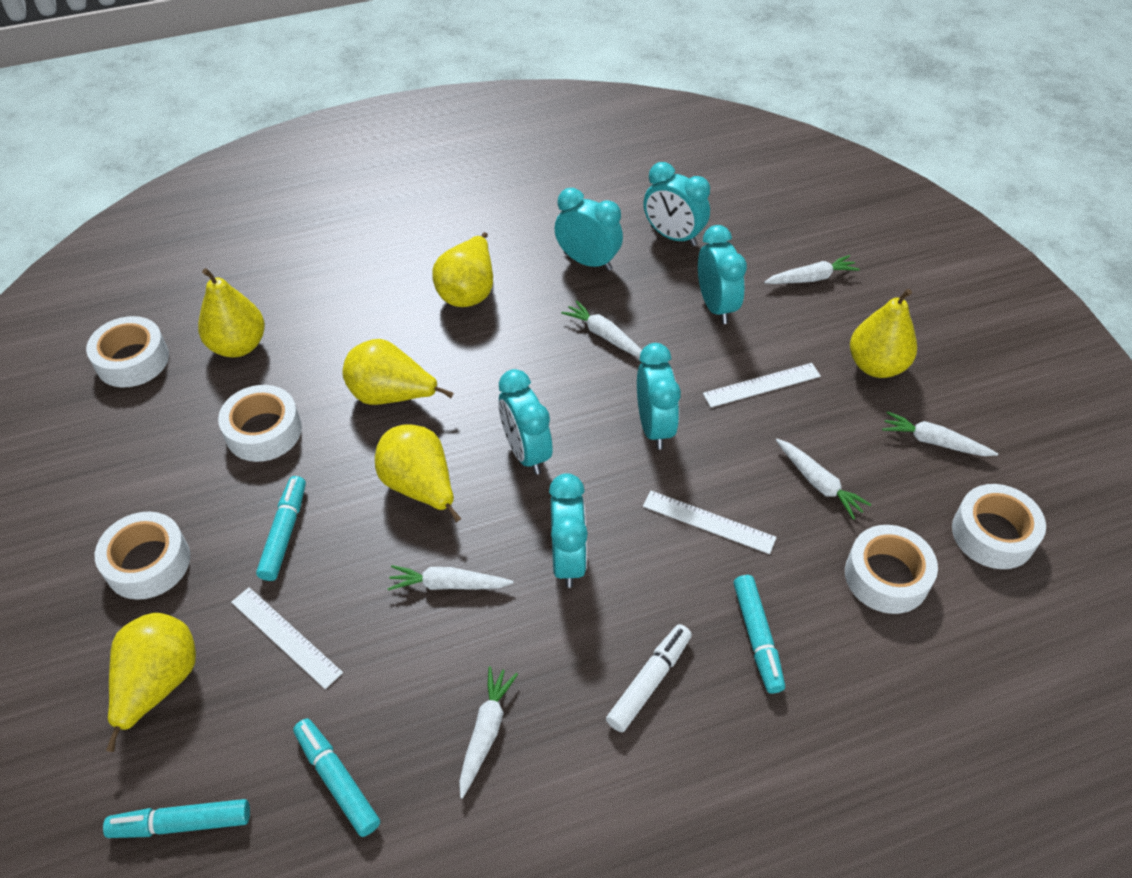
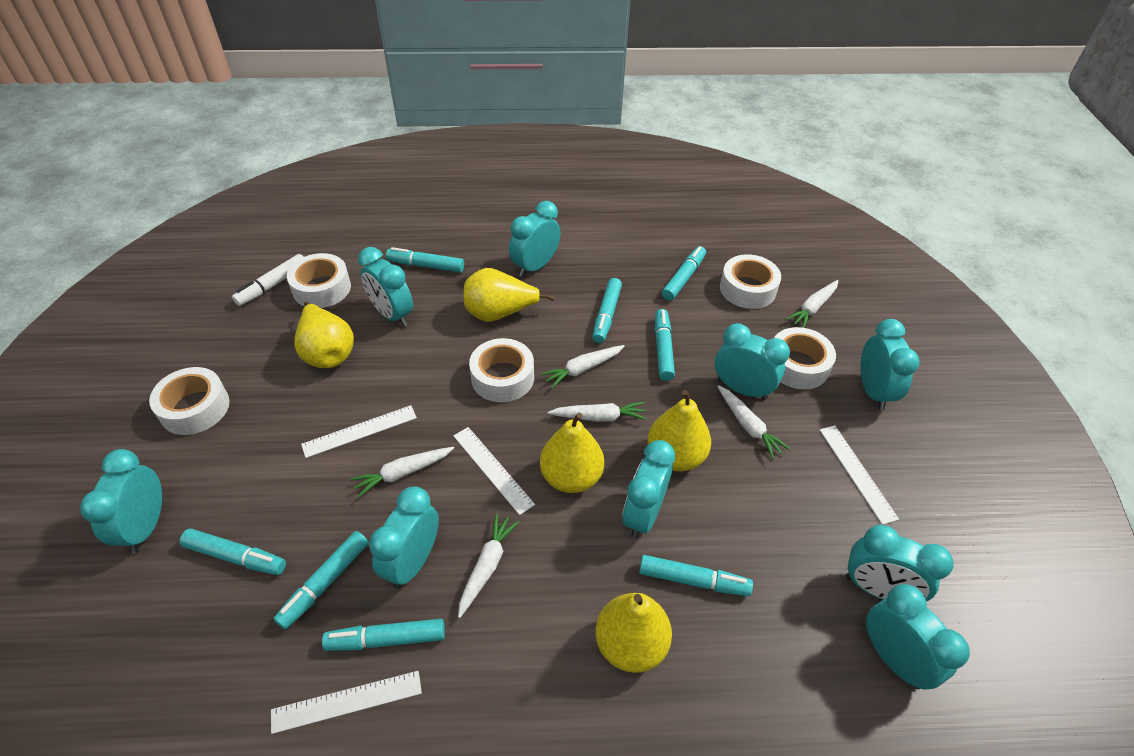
turquoise clock: 6 -> 9
turquoise marker: 4 -> 8
white ruler: 3 -> 4
yellow pear: 6 -> 5

